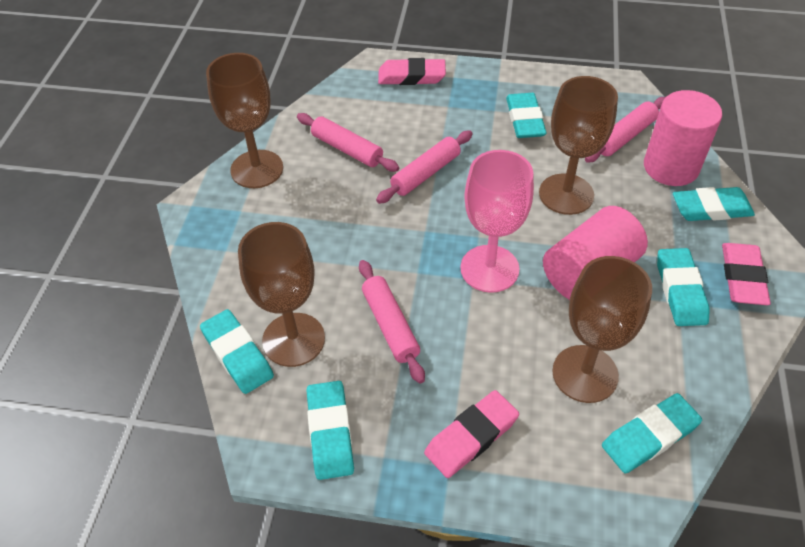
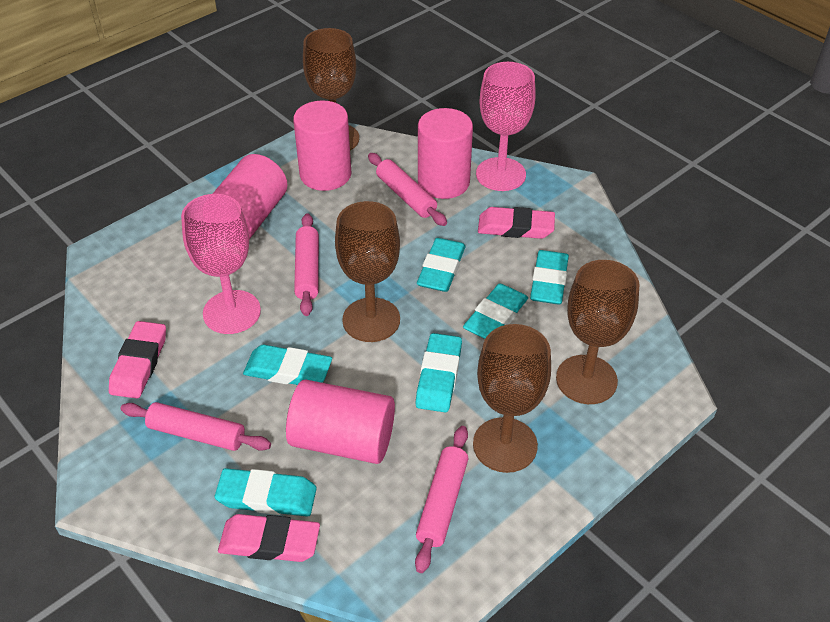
pink cylinder: 2 -> 4
pink goblet: 1 -> 2

